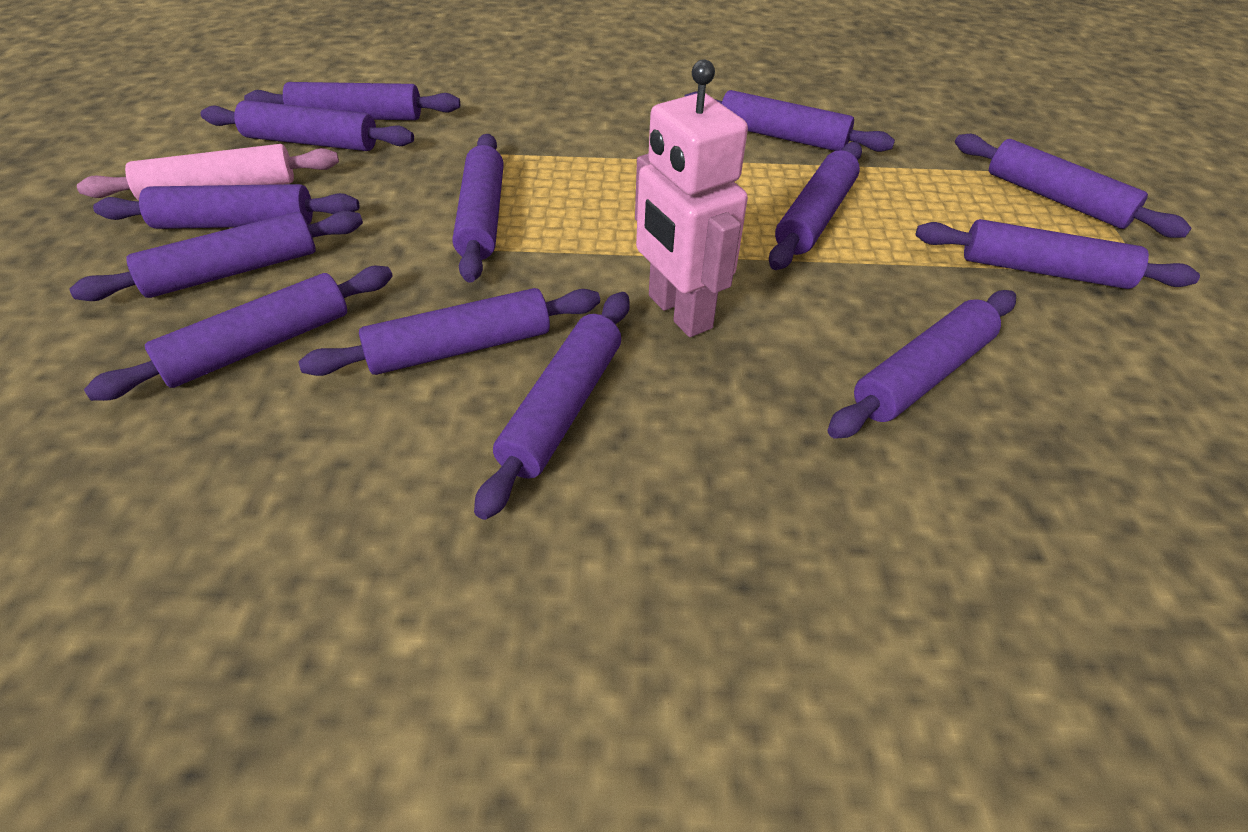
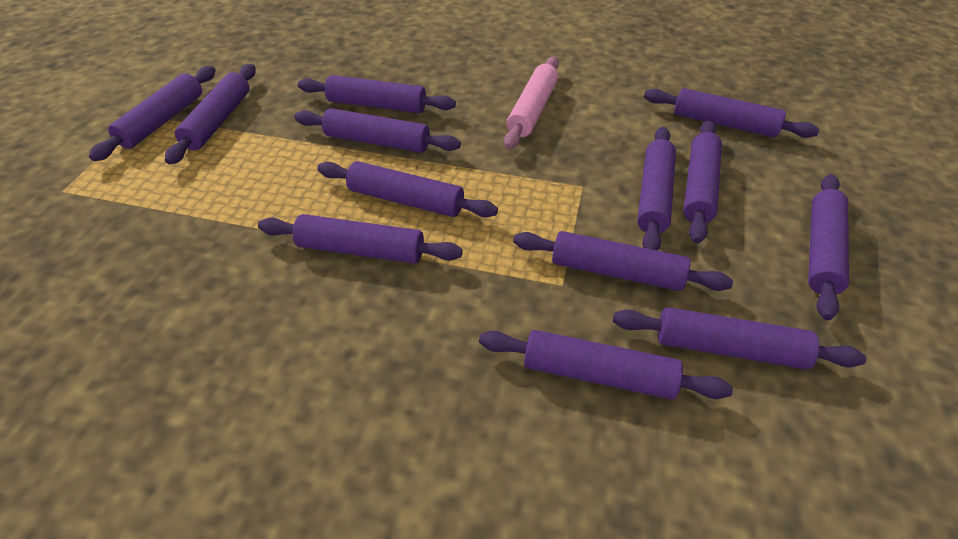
pink robot: 1 -> 0

